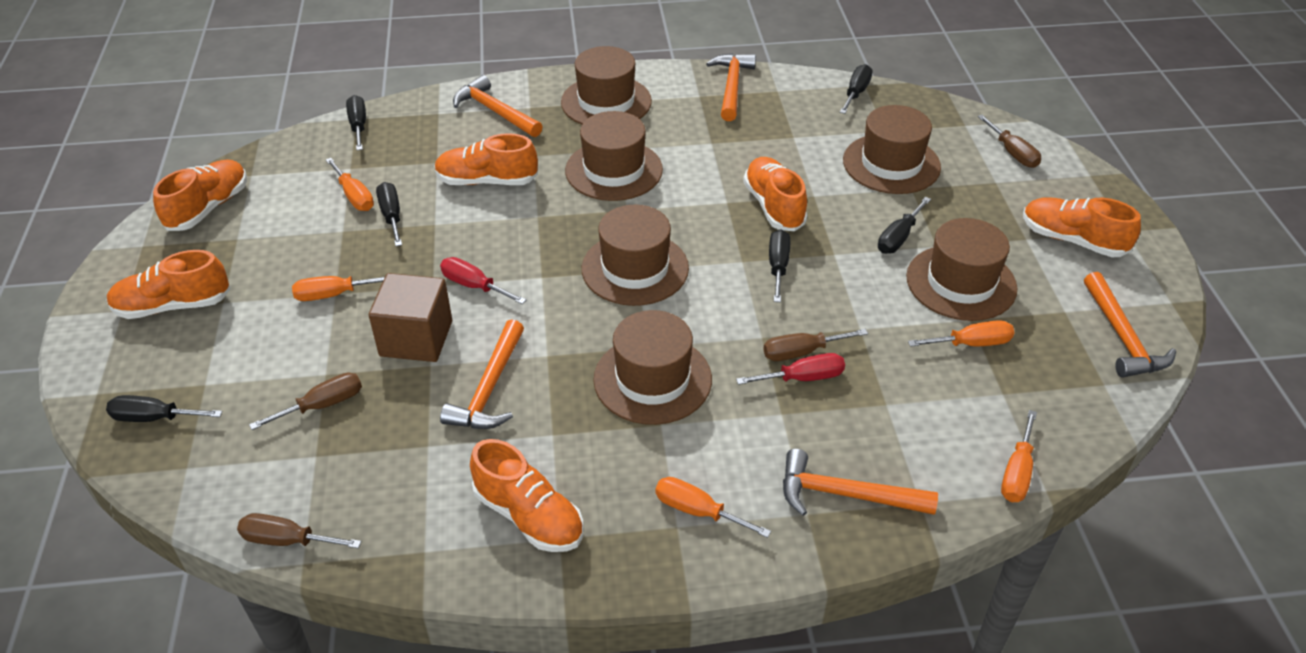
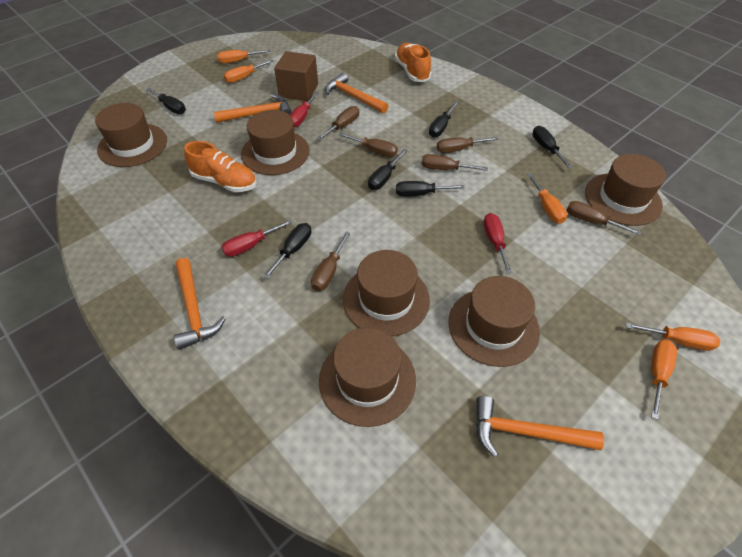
brown screwdriver: 4 -> 6
orange hammer: 5 -> 4
orange shoe: 6 -> 2
red screwdriver: 2 -> 3

